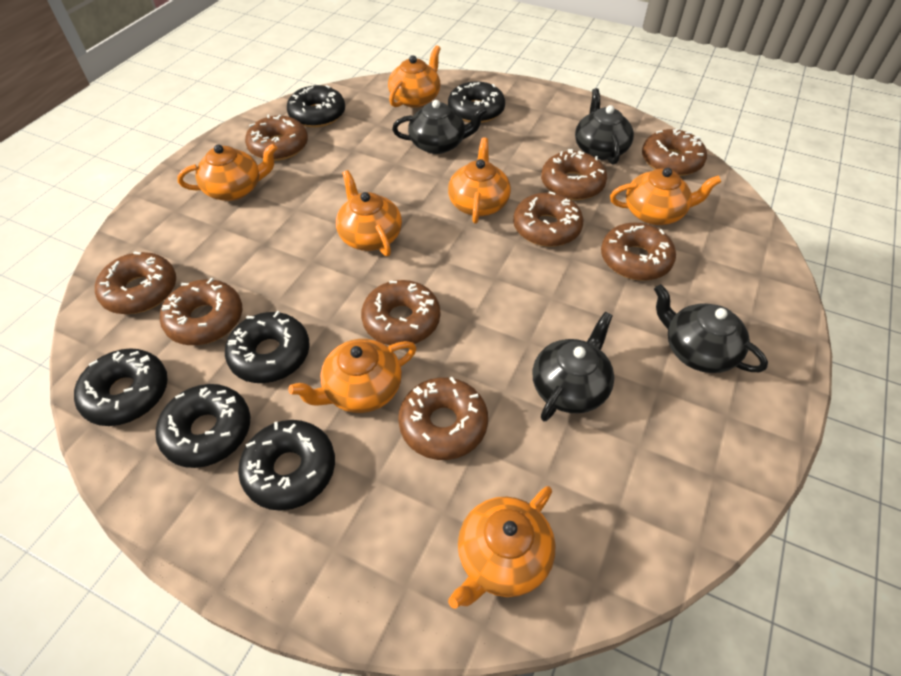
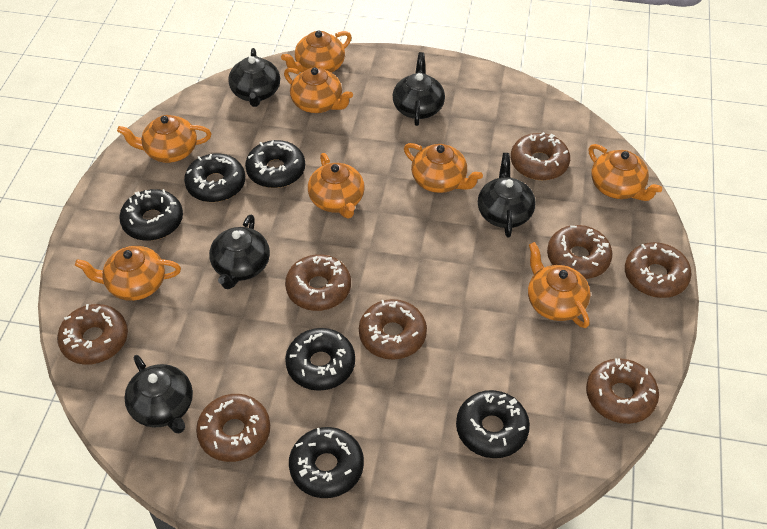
black teapot: 4 -> 5
brown donut: 9 -> 8
orange teapot: 7 -> 8

